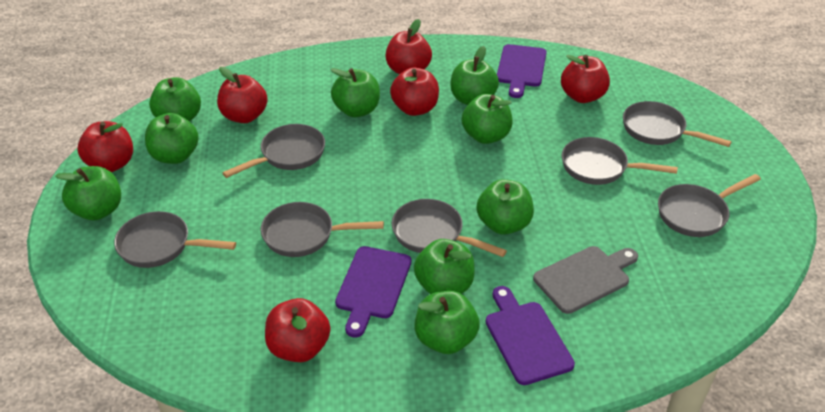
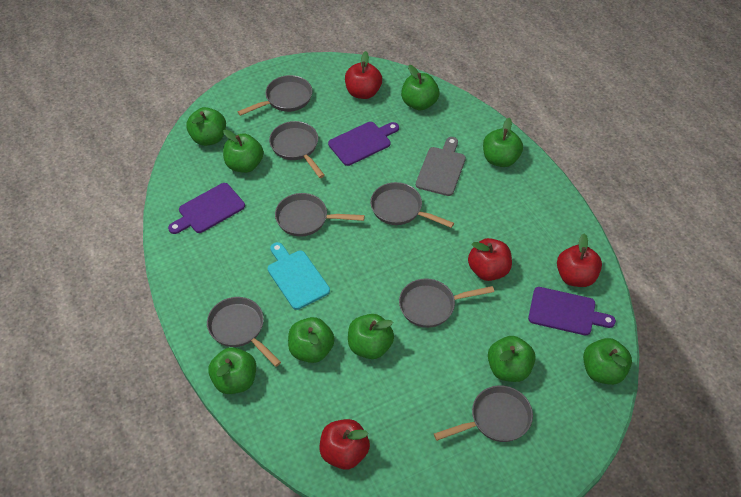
red apple: 6 -> 4
turquoise cutting board: 0 -> 1

